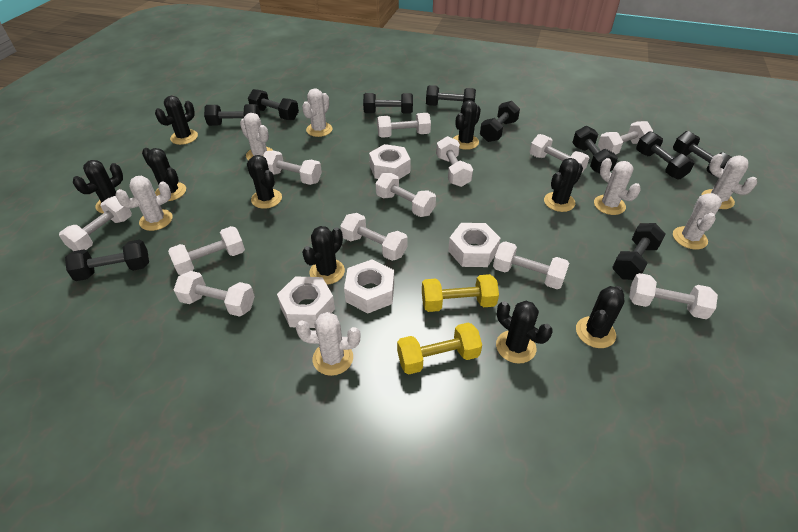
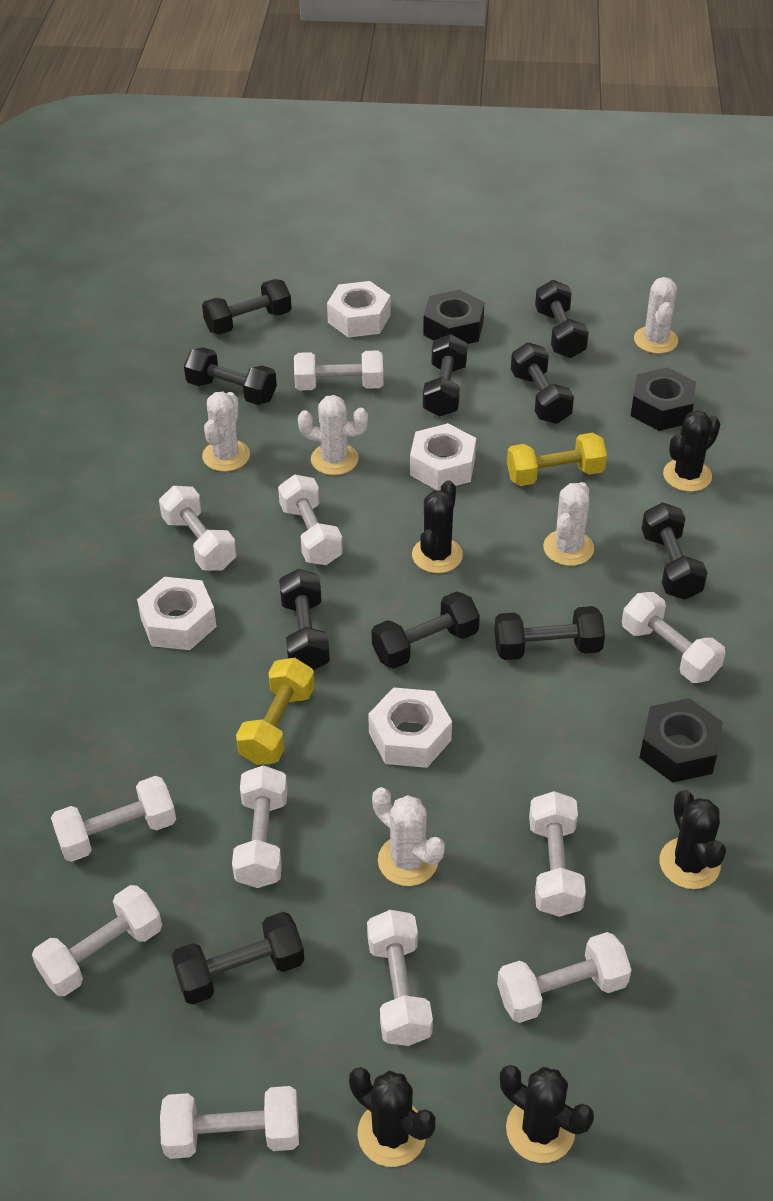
black cactus: 9 -> 5
black nut: 0 -> 3
white cactus: 7 -> 5
white dumbbell: 12 -> 11

